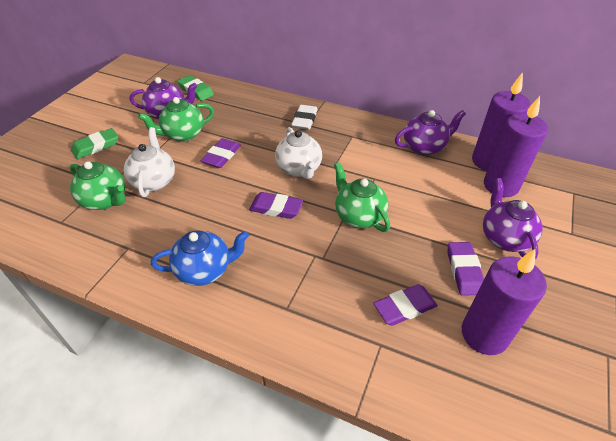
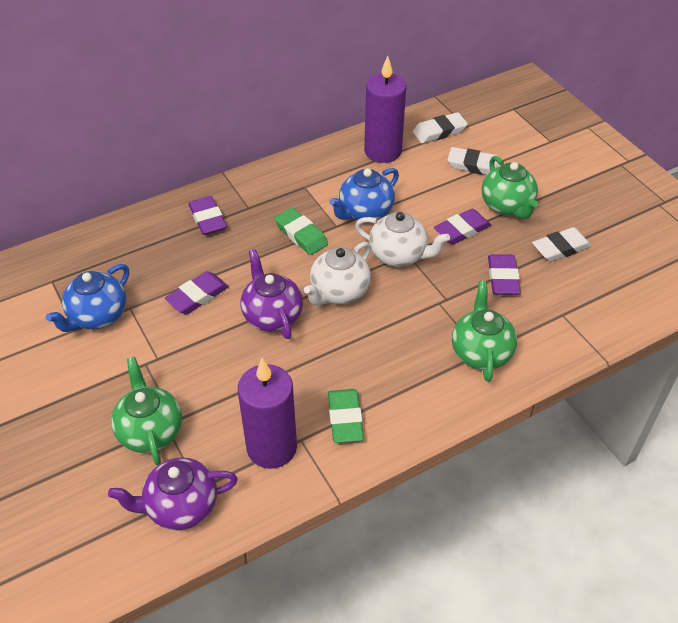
blue teapot: 1 -> 2
purple candle: 3 -> 2
purple teapot: 3 -> 2
white eraser: 1 -> 3

